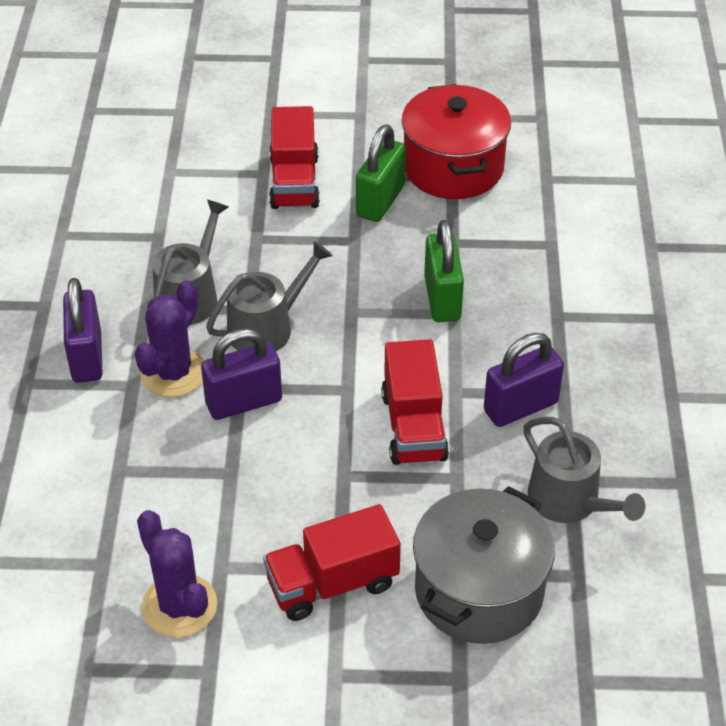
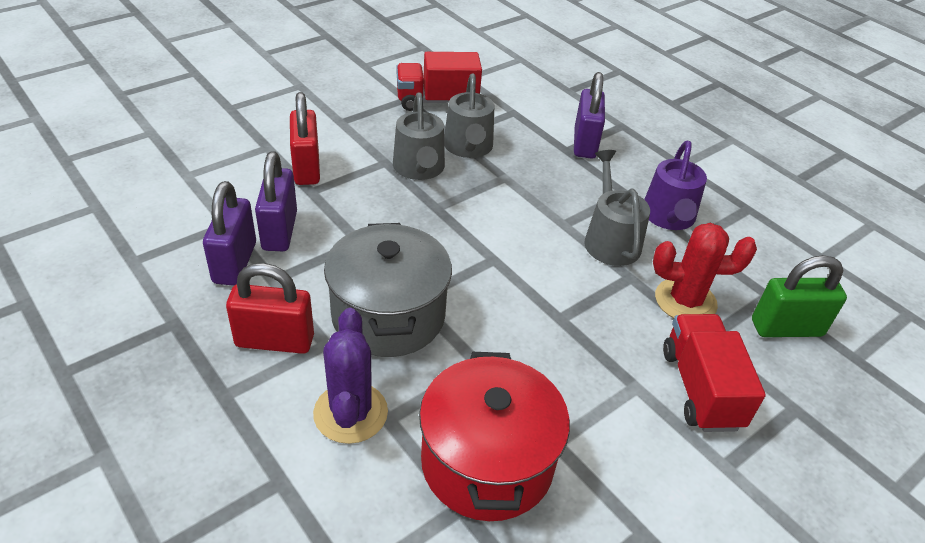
green padlock: 2 -> 1
purple cactus: 2 -> 1
purple watering can: 0 -> 1
red cactus: 0 -> 1
red padlock: 0 -> 2
red truck: 3 -> 2

